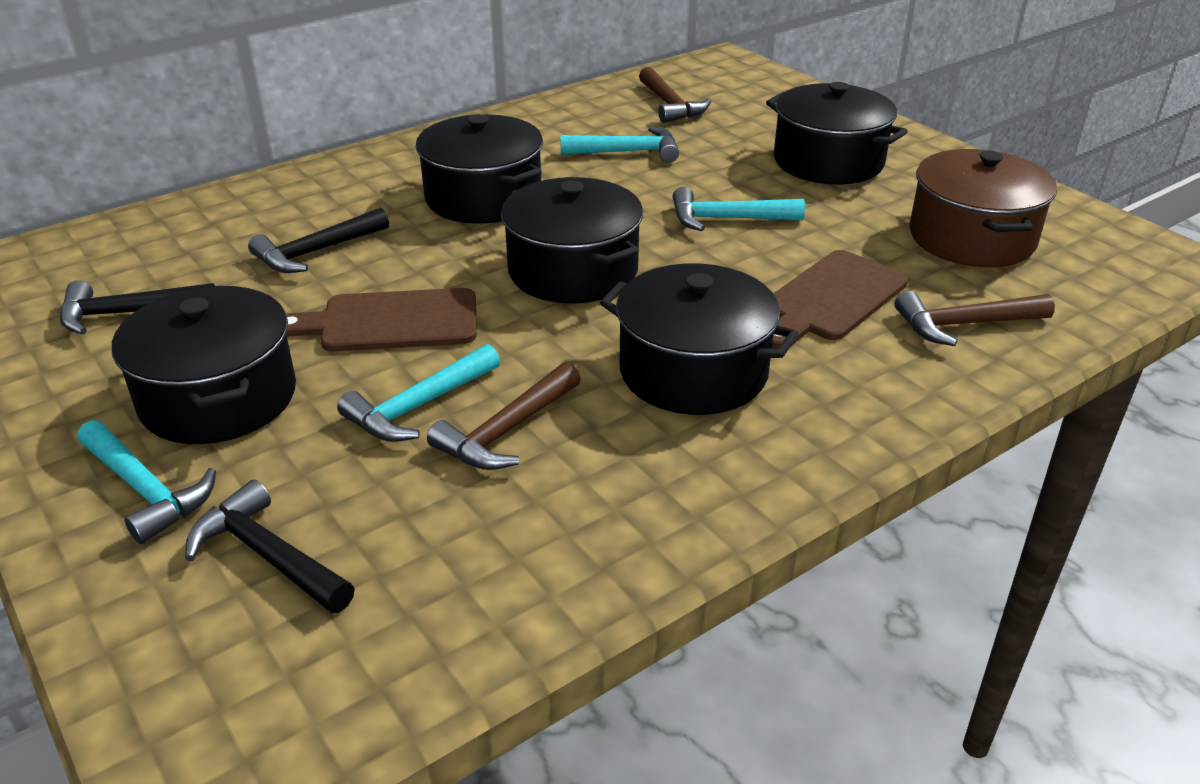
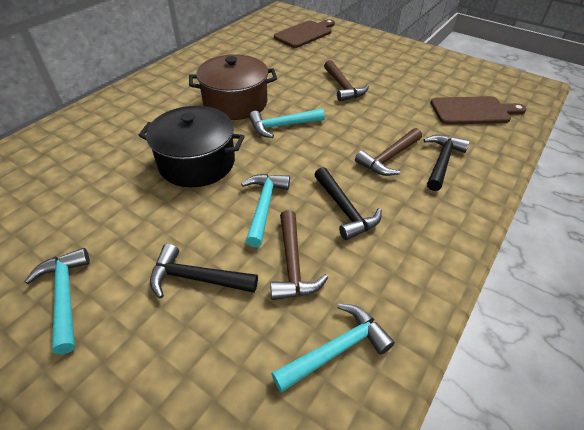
black pot: 5 -> 1

